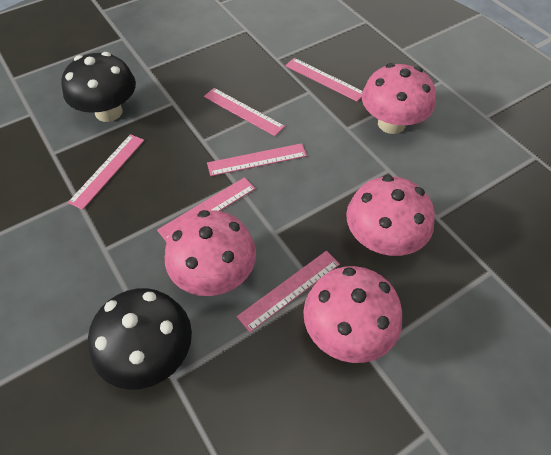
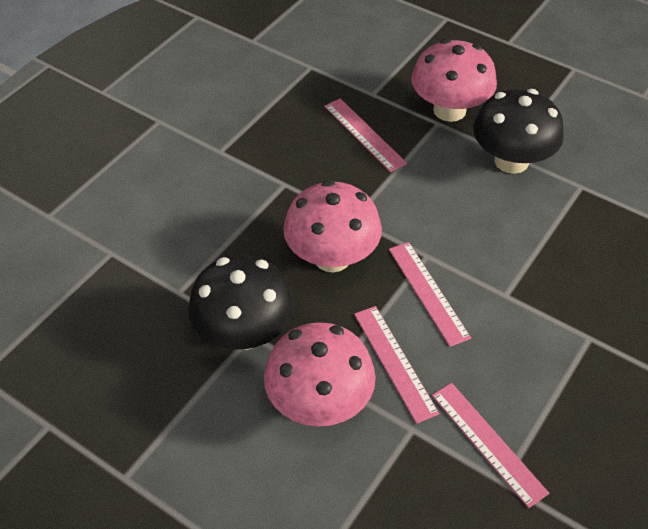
pink mushroom: 4 -> 3
pink ruler: 6 -> 4

